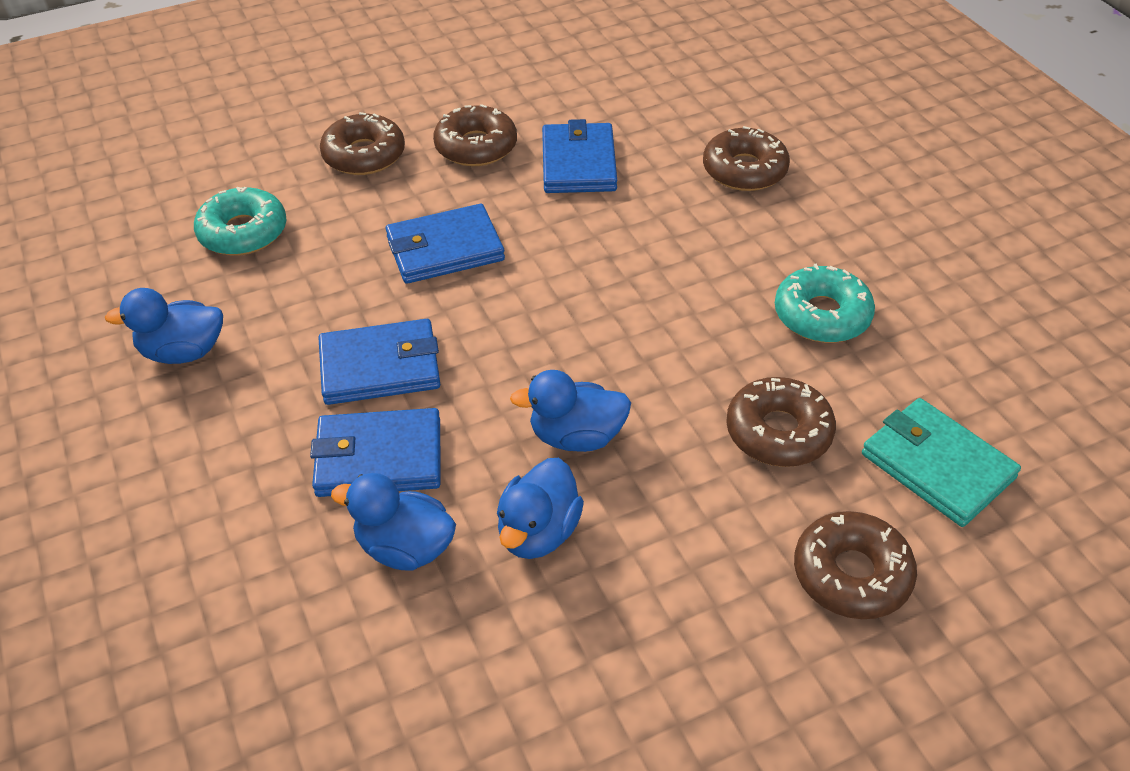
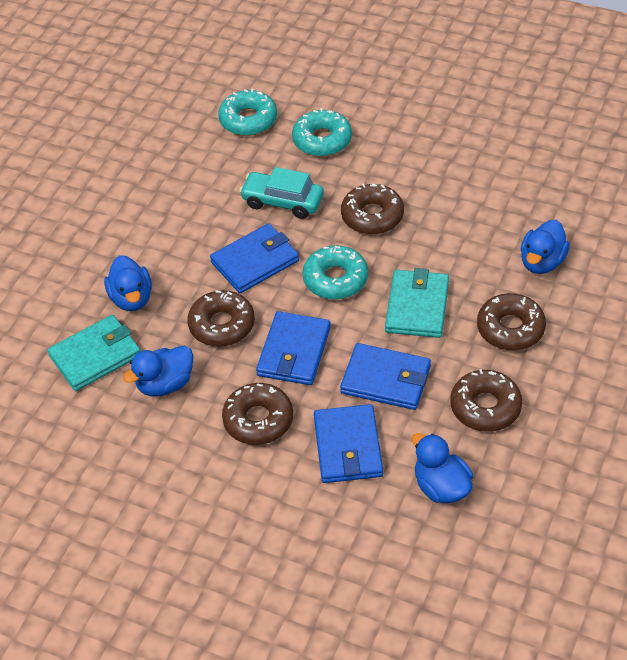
turquoise car: 0 -> 1
turquoise donut: 2 -> 3
turquoise wallet: 1 -> 2

